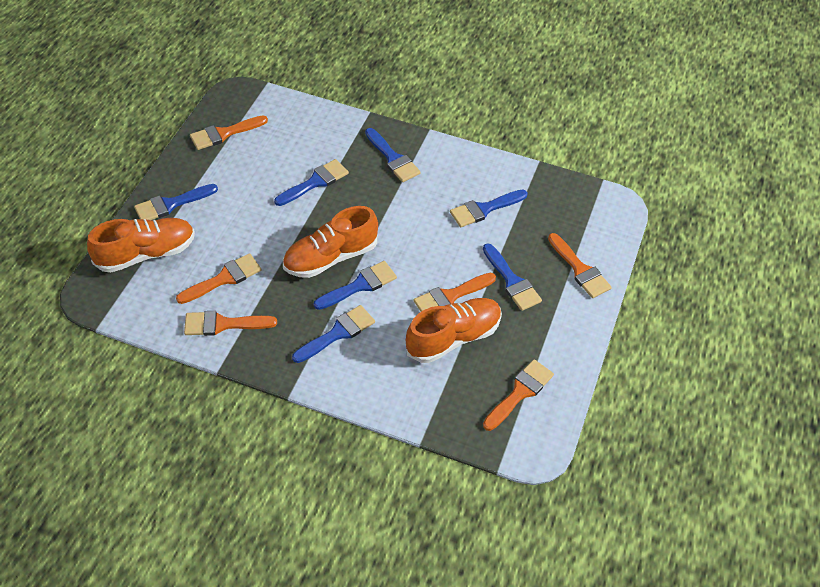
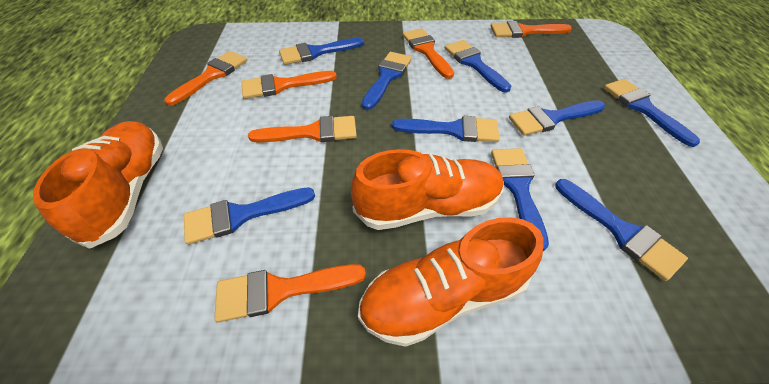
blue brush: 7 -> 9

